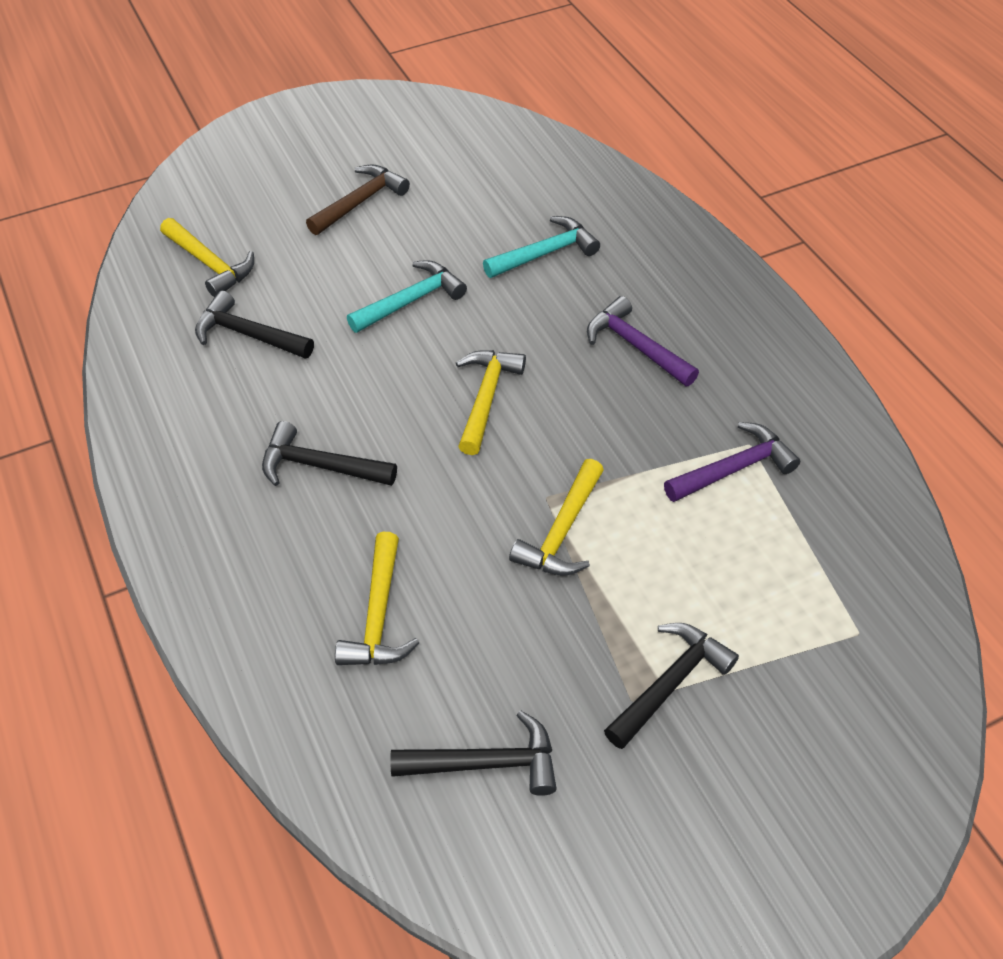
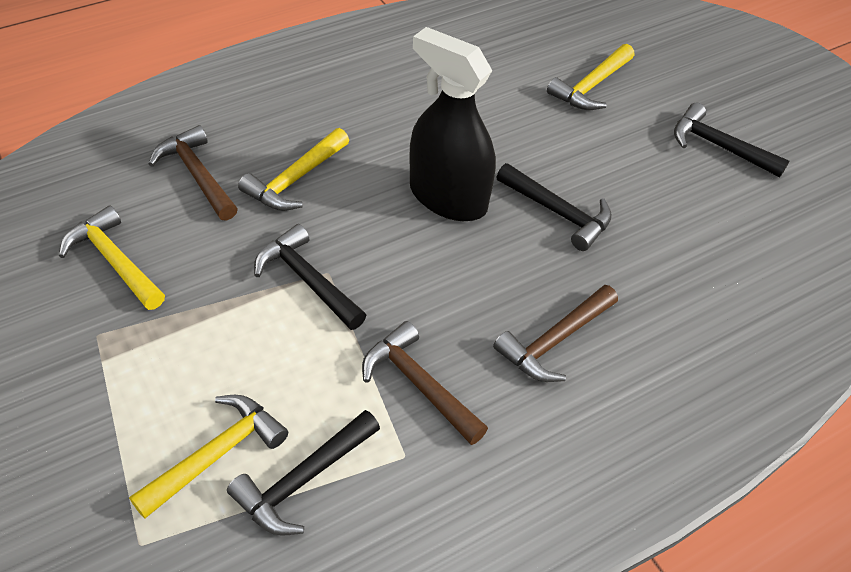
black spray bottle: 0 -> 1
brown hammer: 1 -> 3
purple hammer: 2 -> 0
turquoise hammer: 2 -> 0

